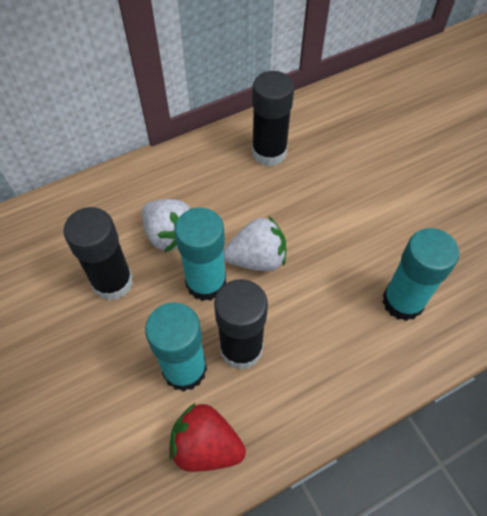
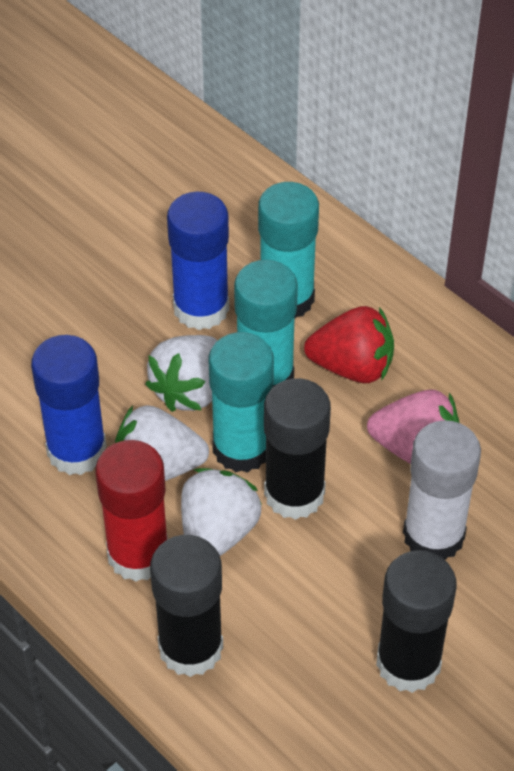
blue glue stick: 0 -> 2
pink strawberry: 0 -> 1
red glue stick: 0 -> 1
white glue stick: 0 -> 1
white strawberry: 2 -> 3

